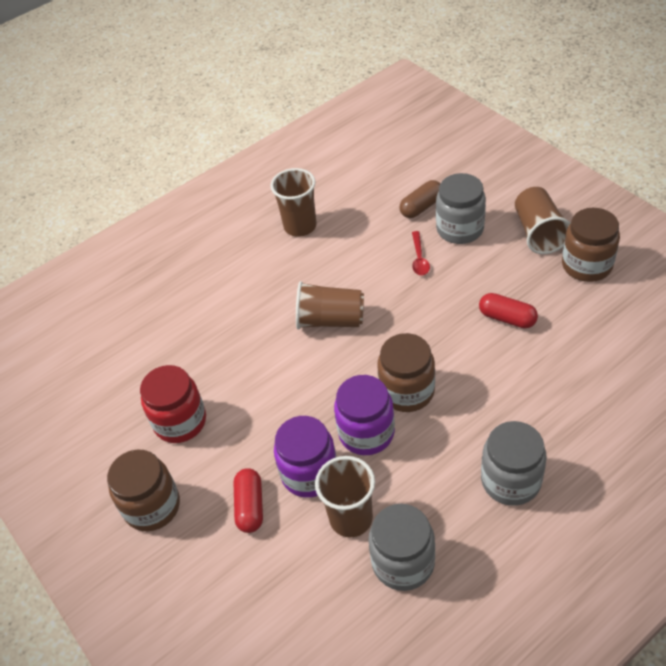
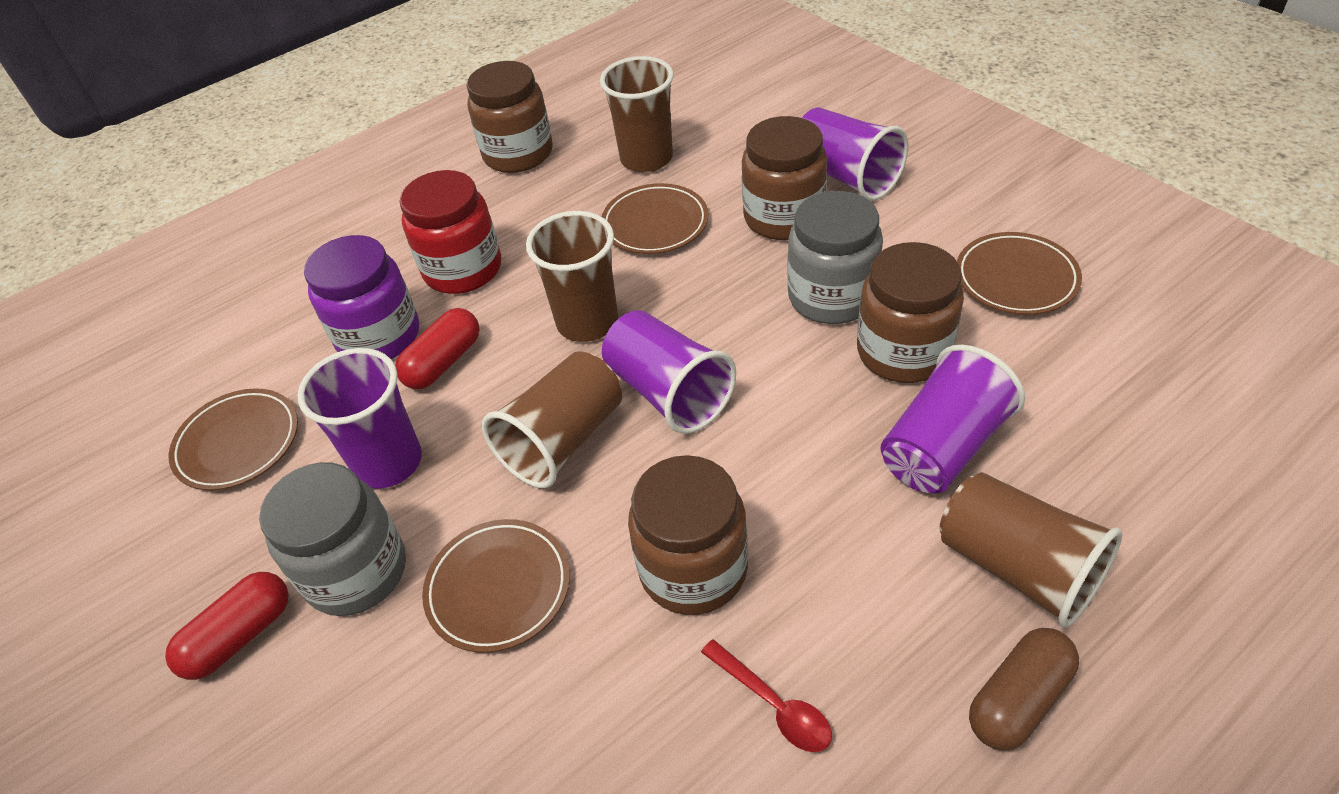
brown jar: 3 -> 4
brown plate: 0 -> 4
grey jar: 3 -> 2
purple cup: 0 -> 4
purple jar: 2 -> 1

